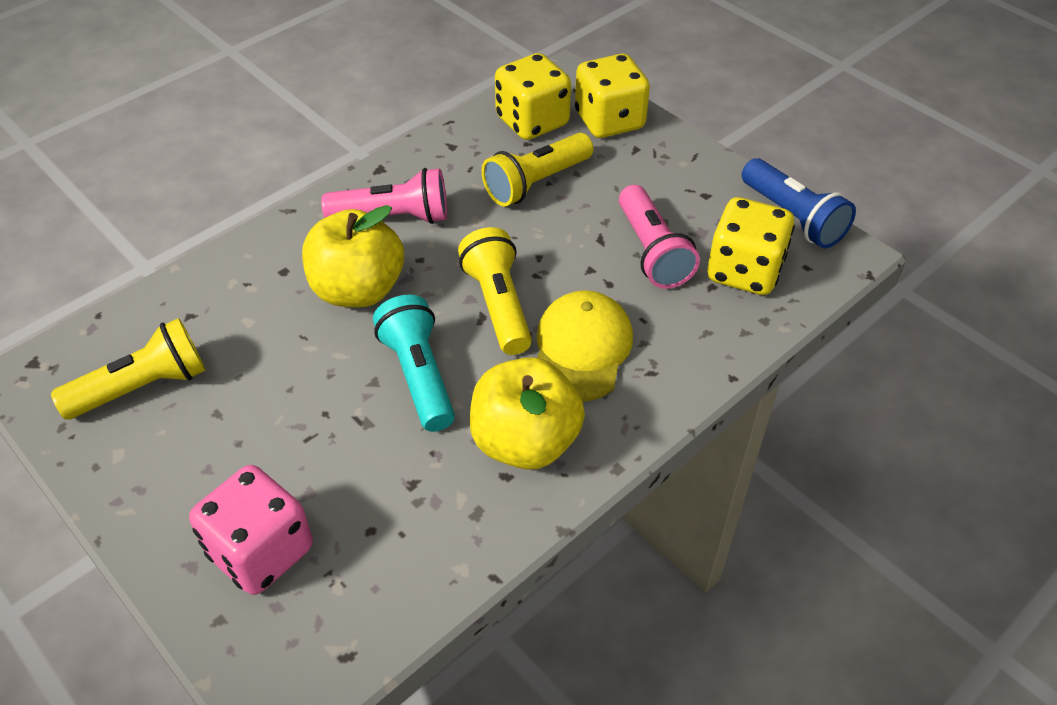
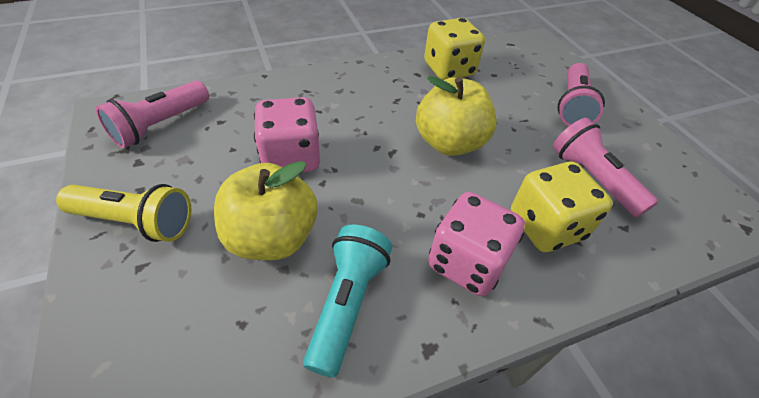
blue flashlight: 1 -> 0
pink dice: 1 -> 2
pink flashlight: 2 -> 3
yellow cap: 1 -> 0
yellow dice: 3 -> 2
yellow flashlight: 3 -> 1

